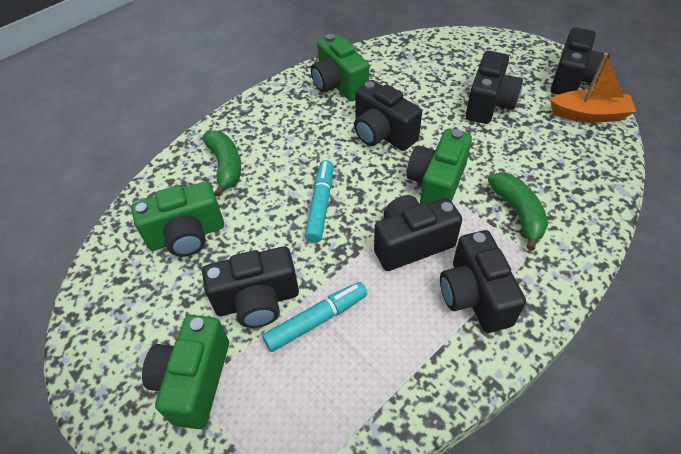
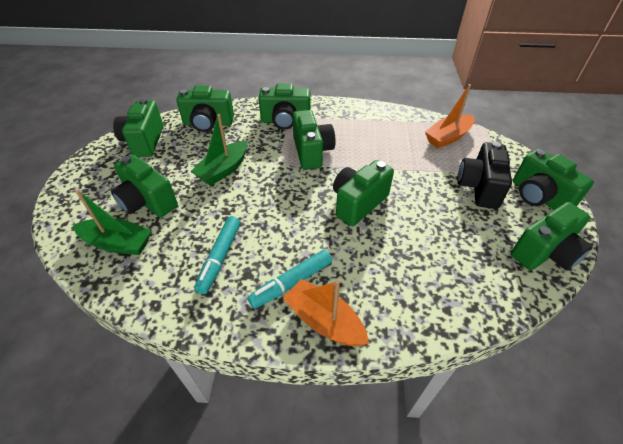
black camera: 6 -> 1
green banana: 2 -> 0
green boat: 0 -> 2
green camera: 4 -> 8
orange boat: 1 -> 2

